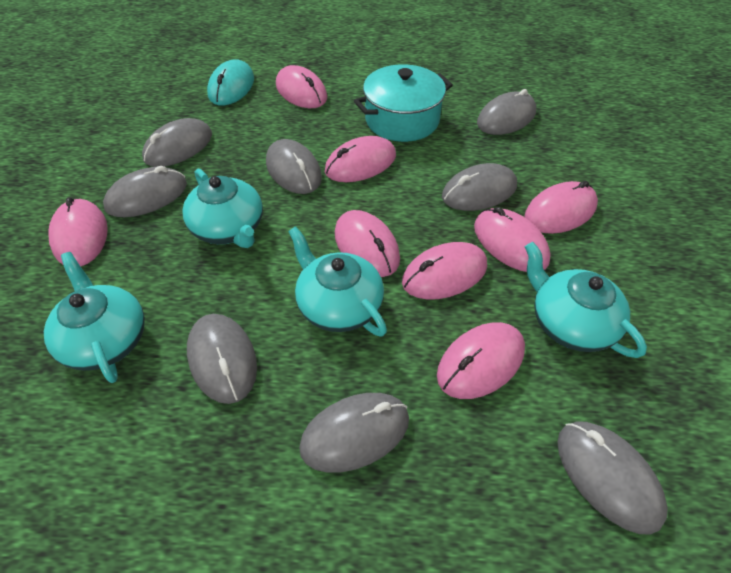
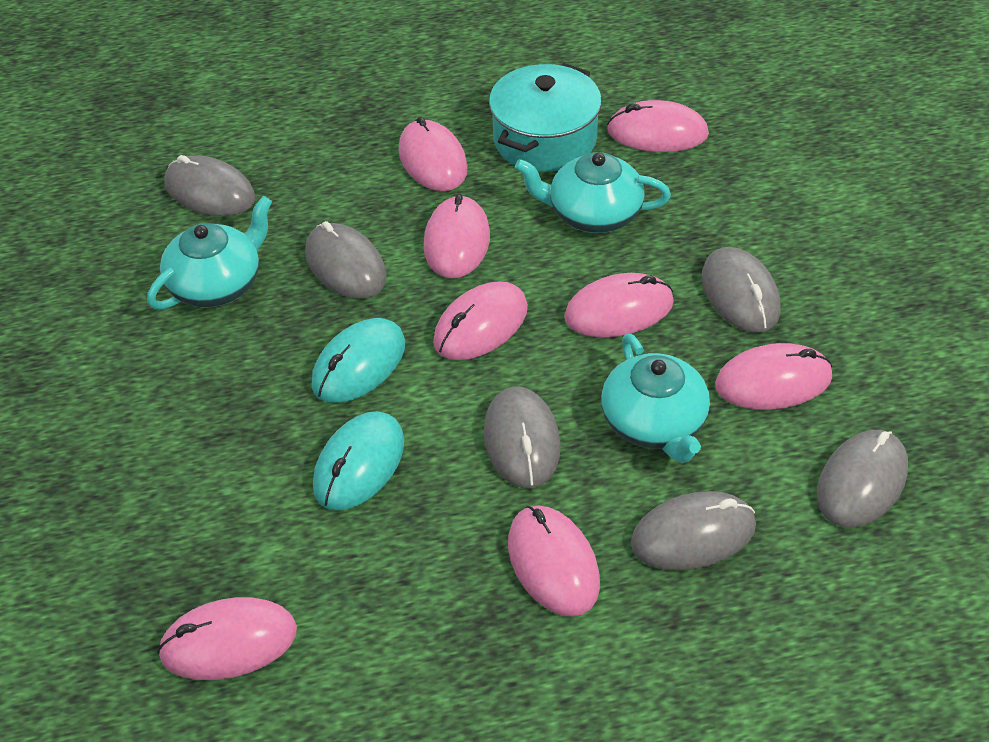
grey mouse: 8 -> 6
turquoise mouse: 1 -> 2
turquoise teapot: 4 -> 3

